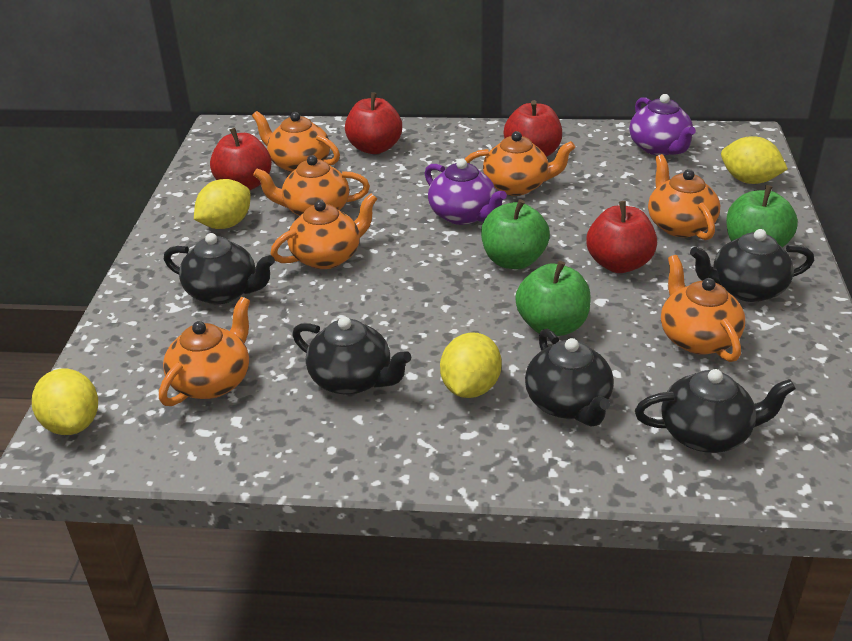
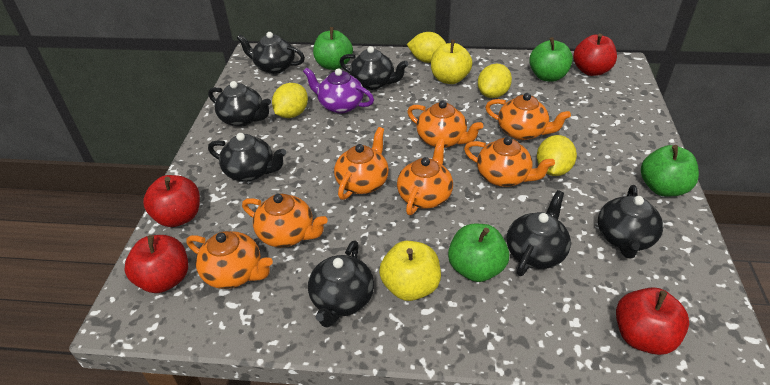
black teapot: 5 -> 7
green apple: 3 -> 4
purple teapot: 2 -> 1
yellow apple: 0 -> 2

